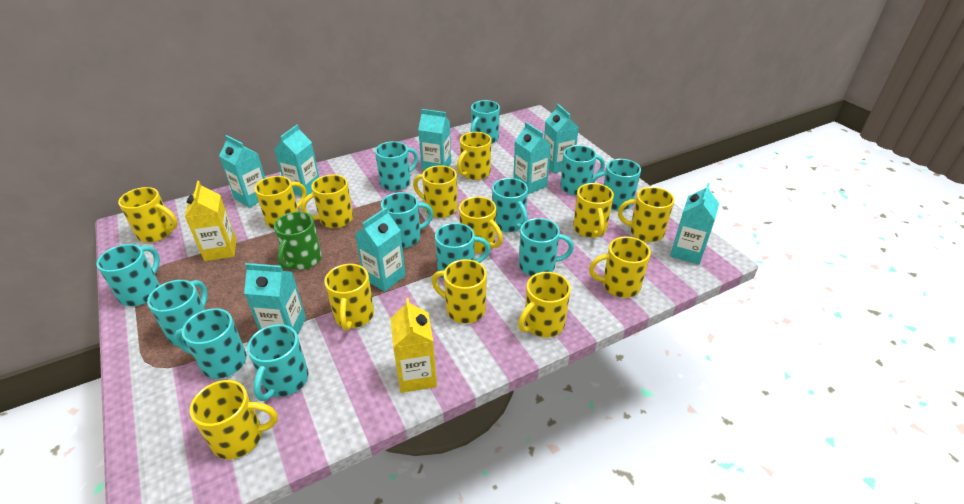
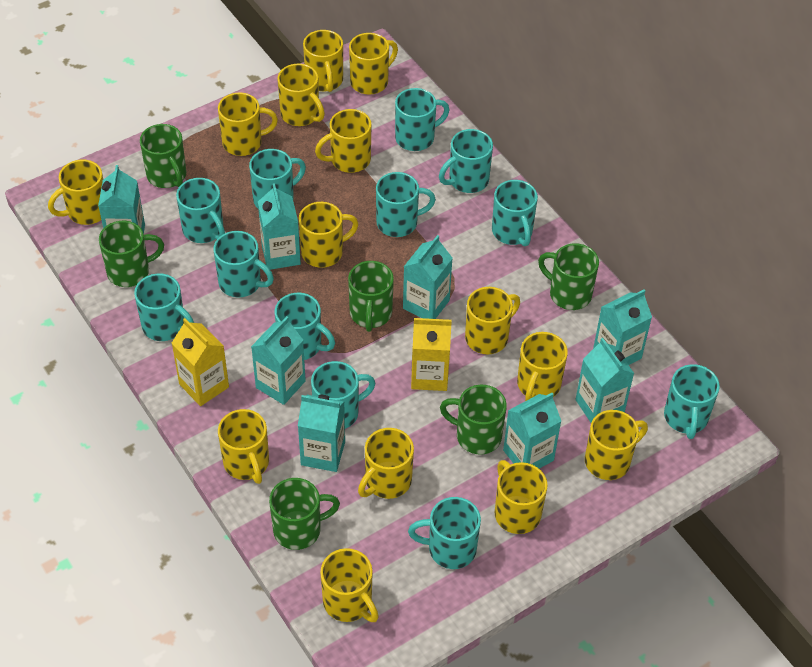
green mug: 1 -> 6
yellow mug: 13 -> 14

